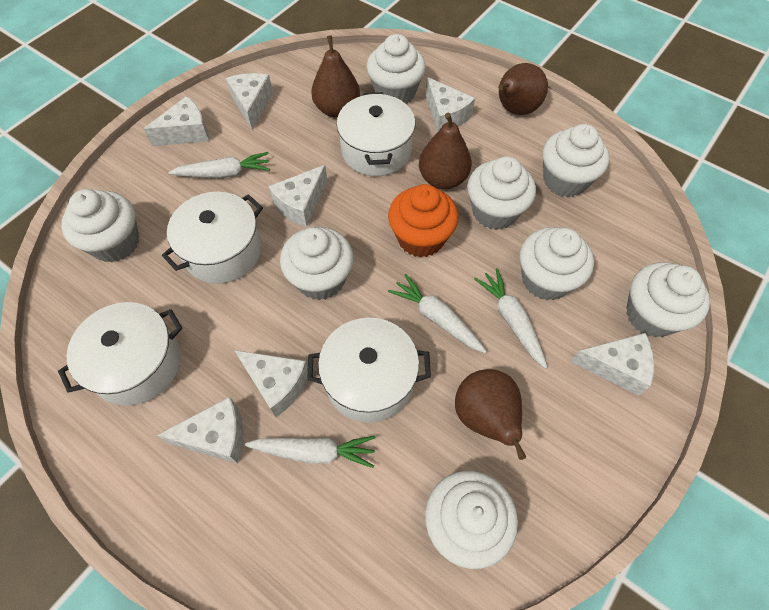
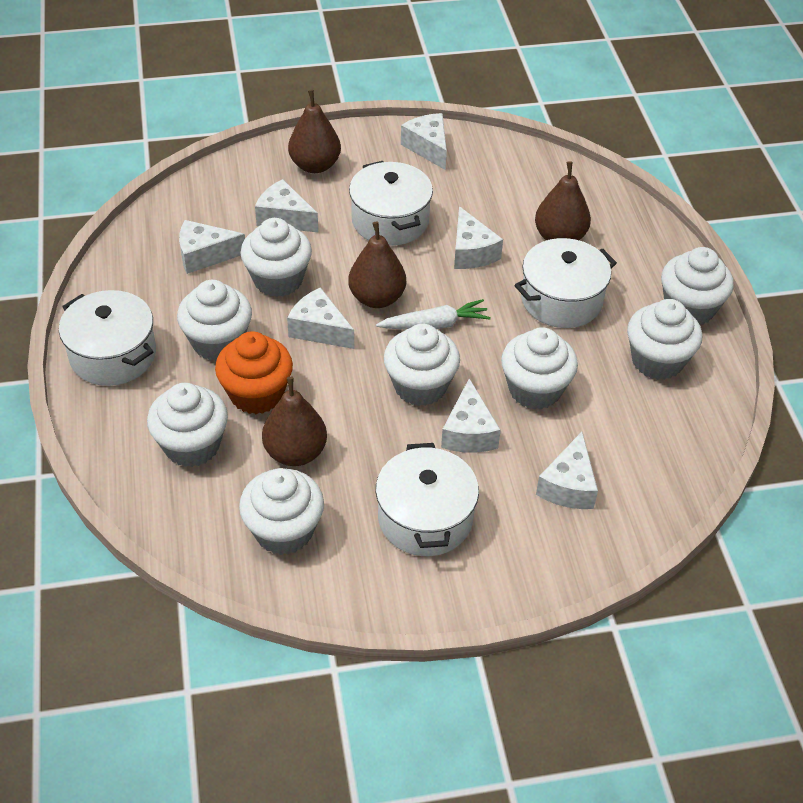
white carrot: 4 -> 1

